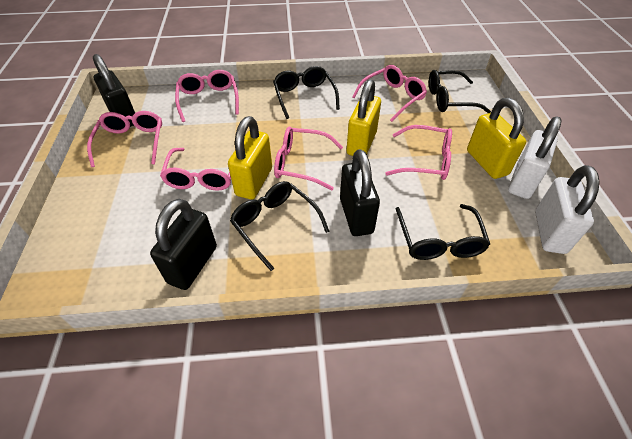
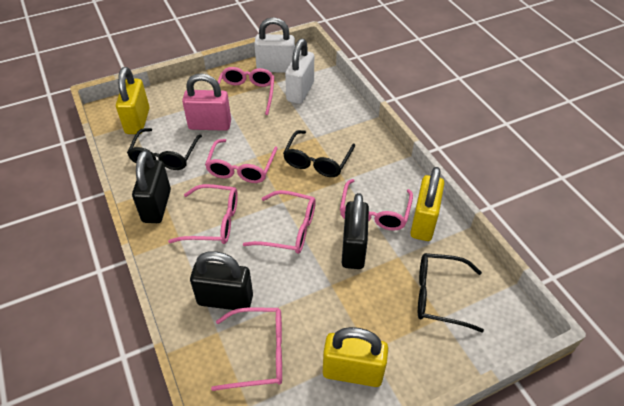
black glasses: 4 -> 3
pink padlock: 0 -> 1

